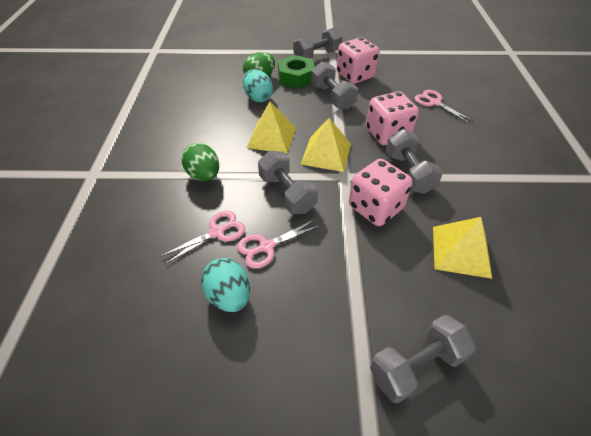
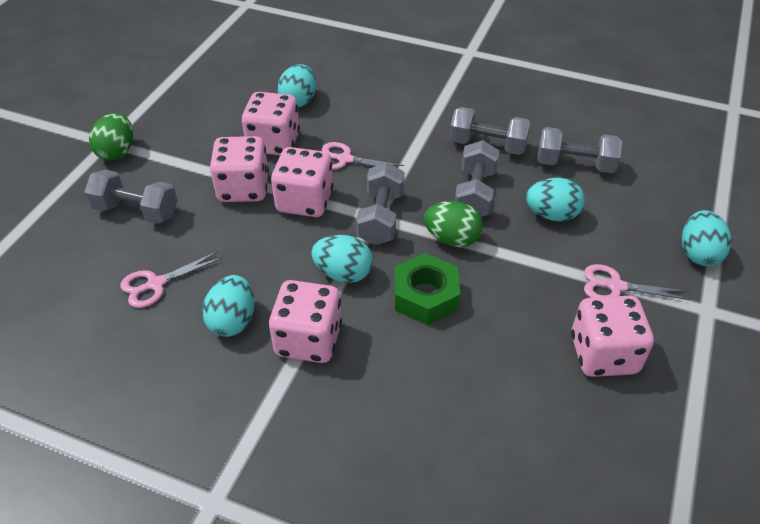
pink dice: 3 -> 5
turquoise egg: 2 -> 5
yellow pyramid: 3 -> 0

